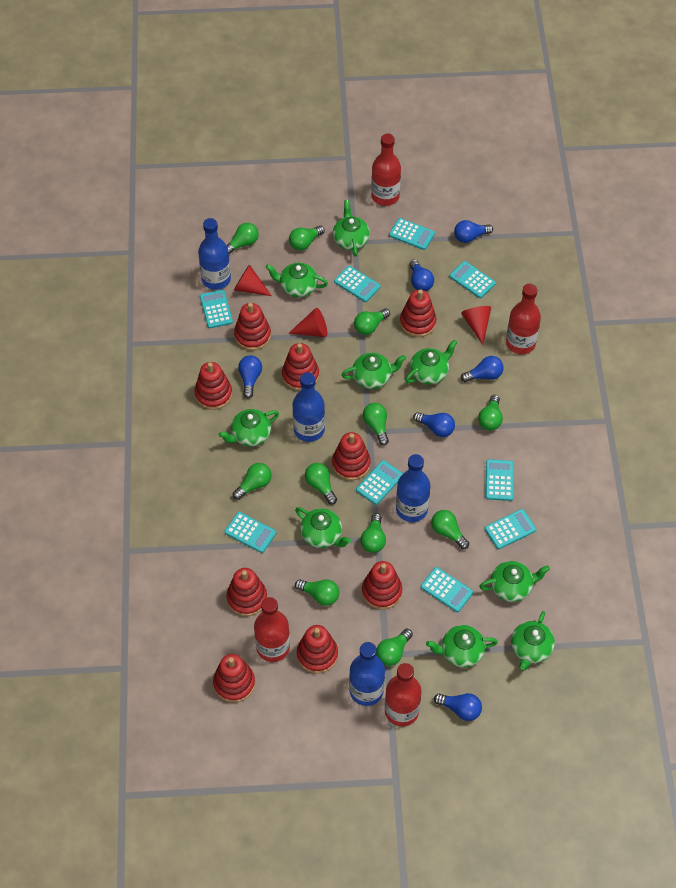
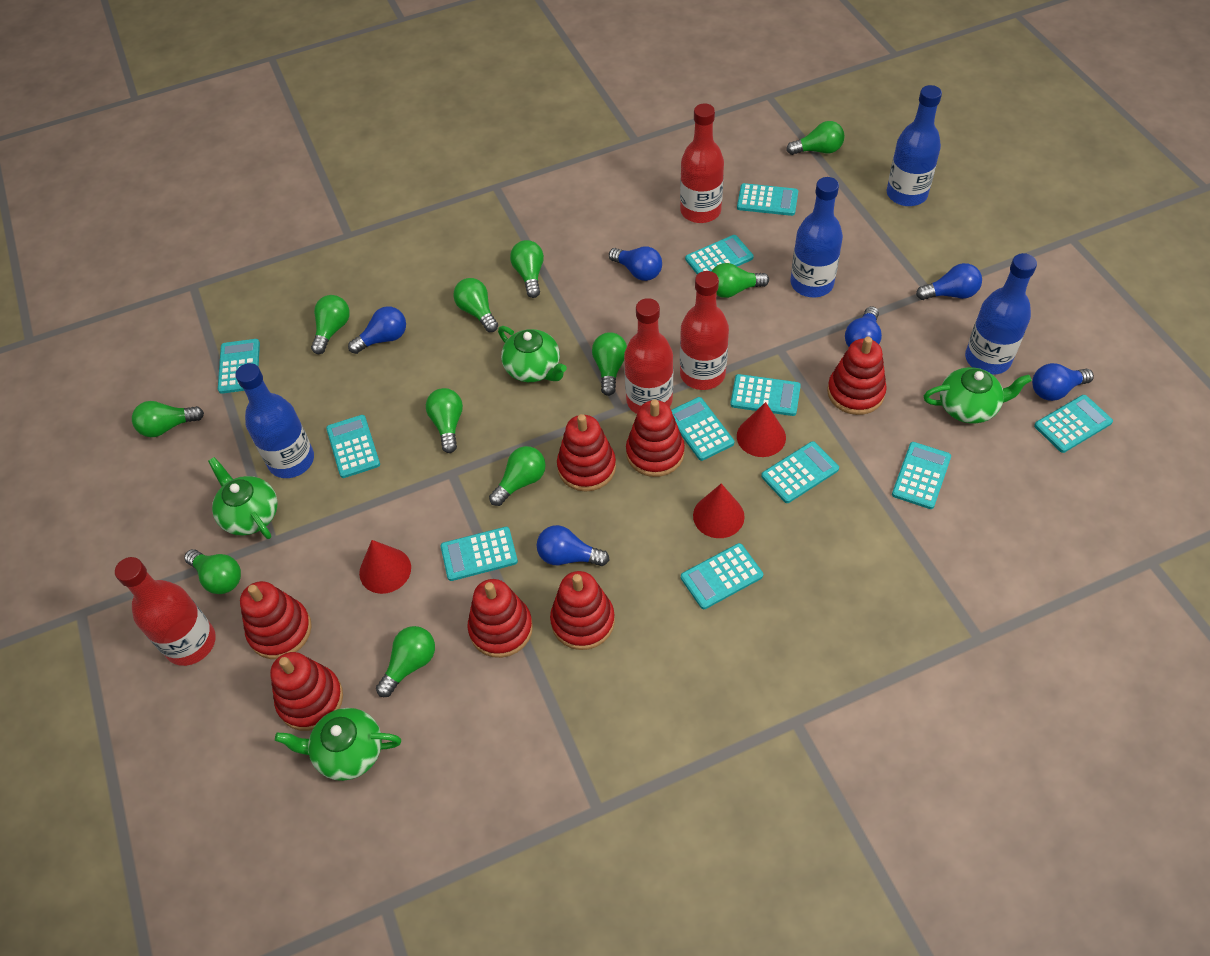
green teapot: 9 -> 4
red stacking toy: 9 -> 7
turquoise calculator: 9 -> 11

